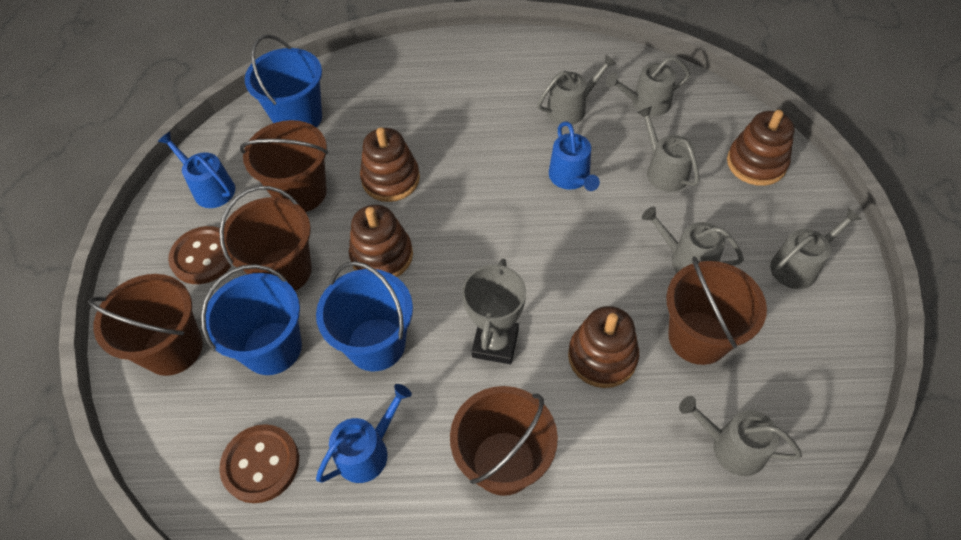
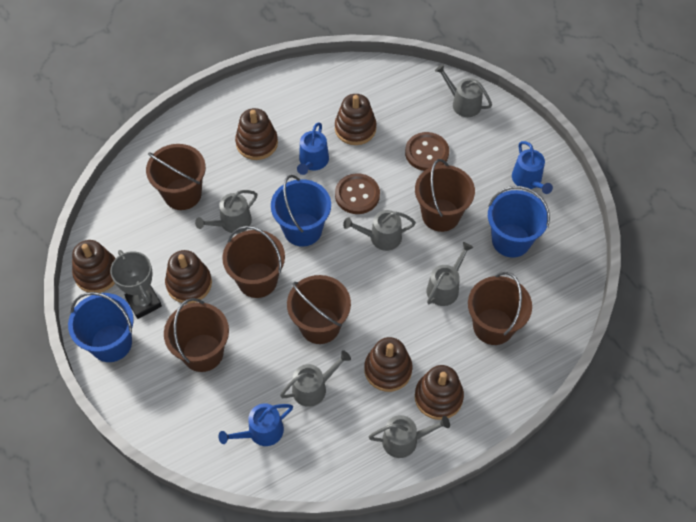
brown bucket: 5 -> 6
brown stacking toy: 4 -> 6

